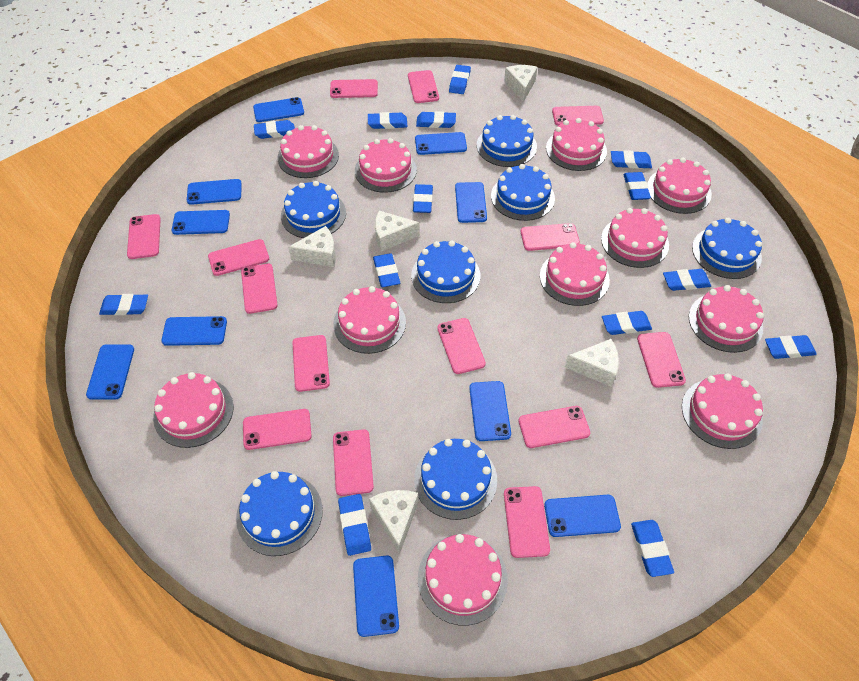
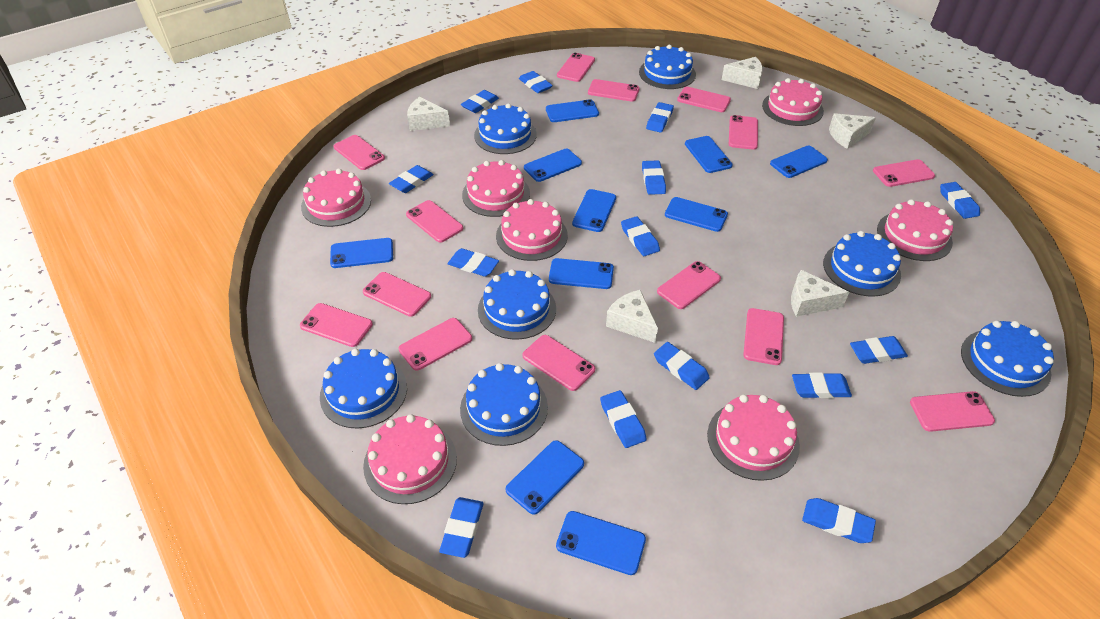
pink cake: 11 -> 7

